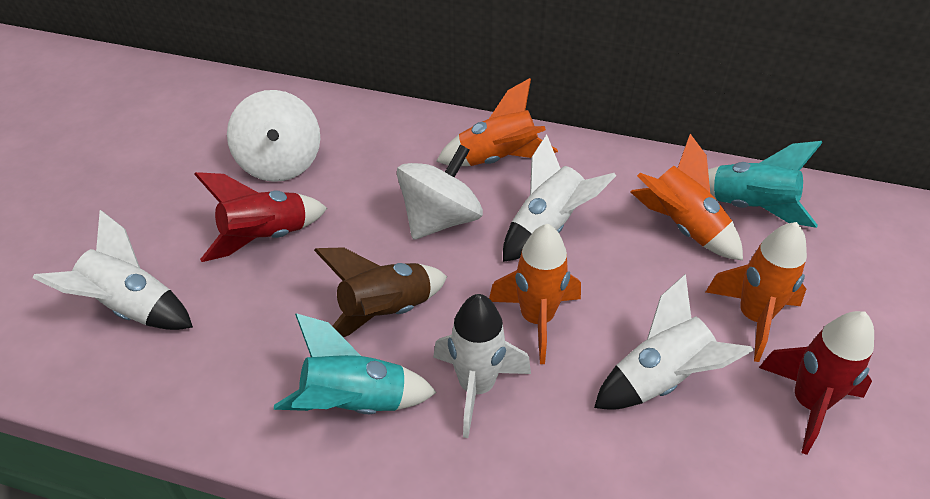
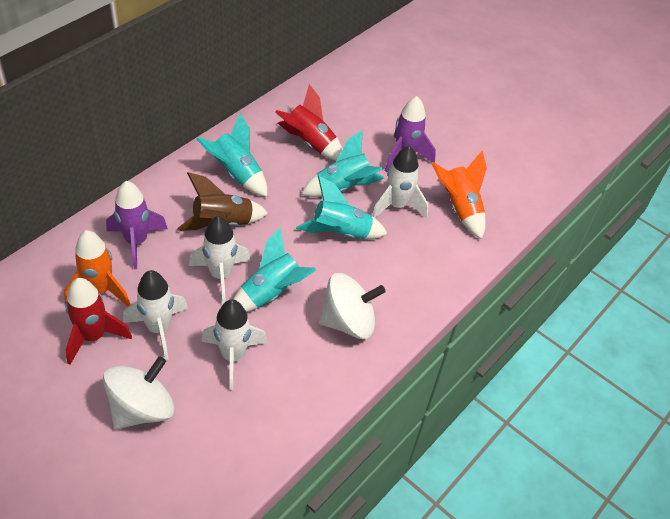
orange rocket: 4 -> 2
purple rocket: 0 -> 2
turquoise rocket: 2 -> 4

